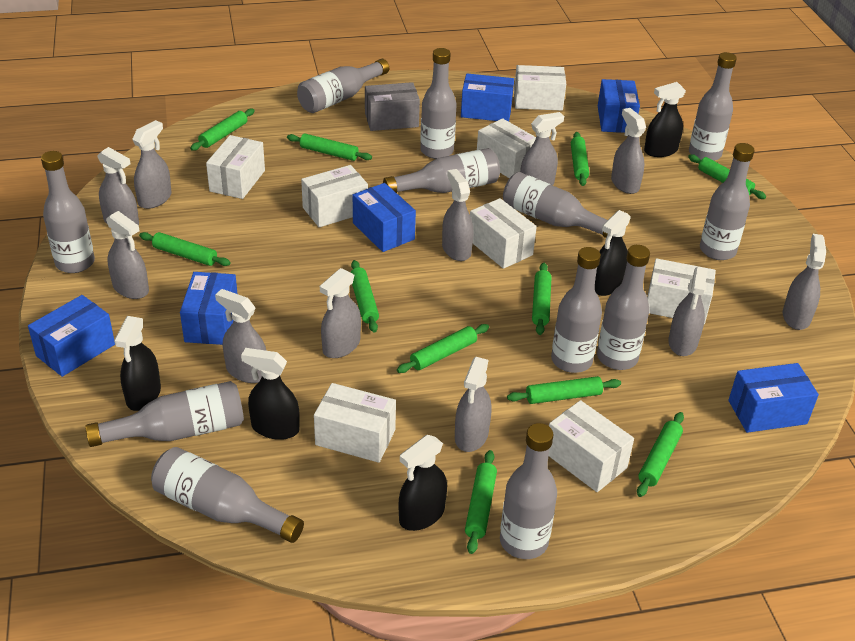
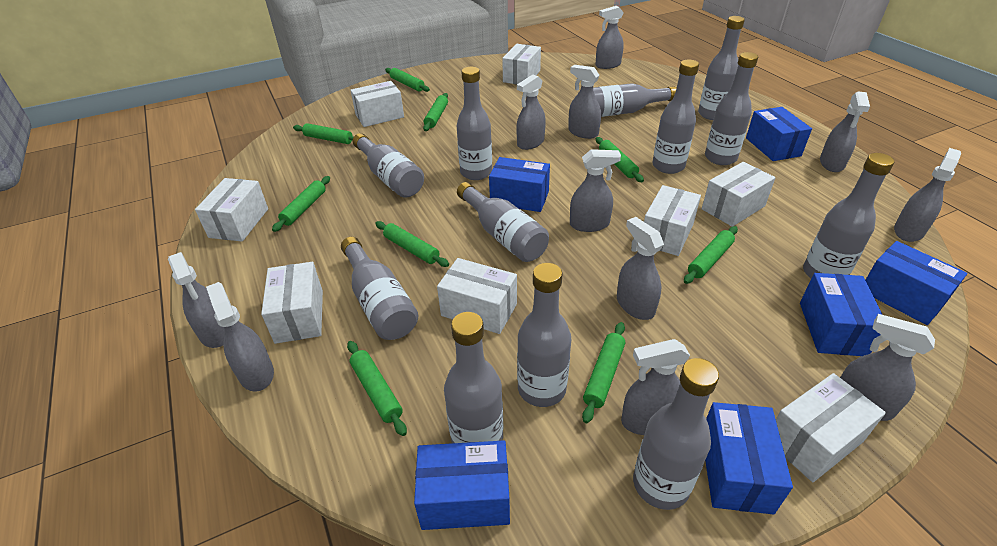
black spray bottle: 5 -> 0
green rolling pin: 11 -> 9
grey box: 1 -> 0

